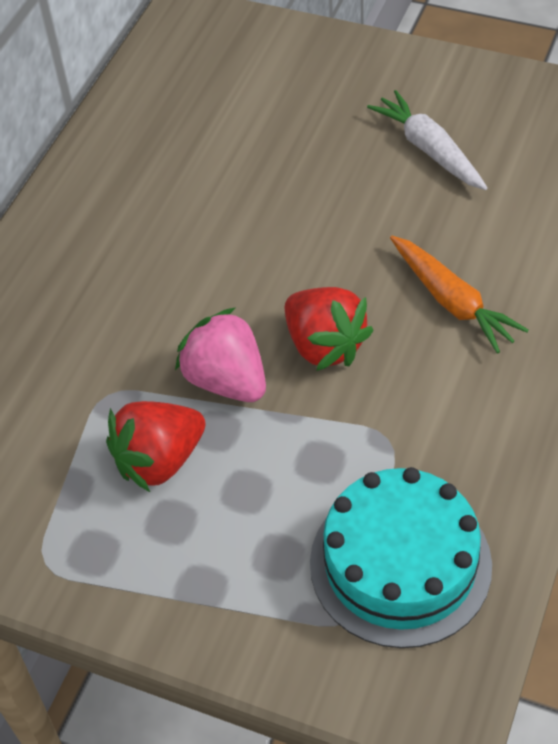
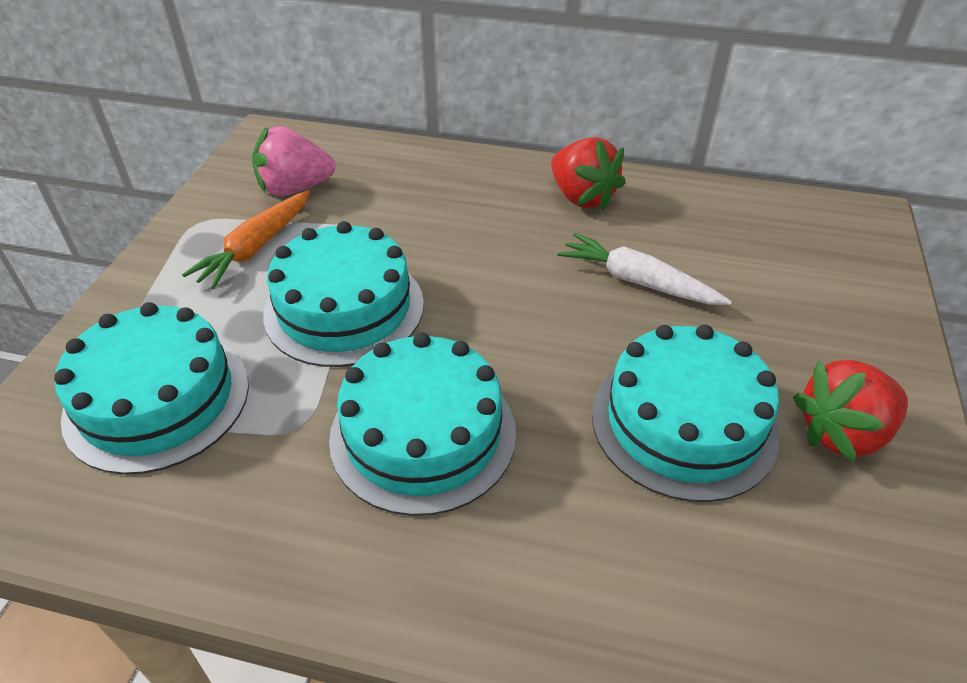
turquoise cake: 1 -> 4

